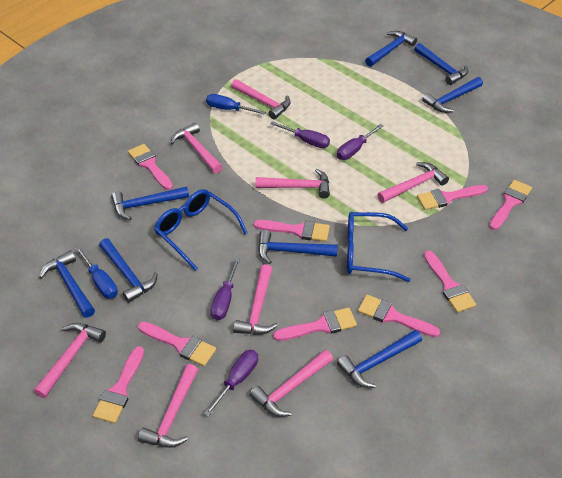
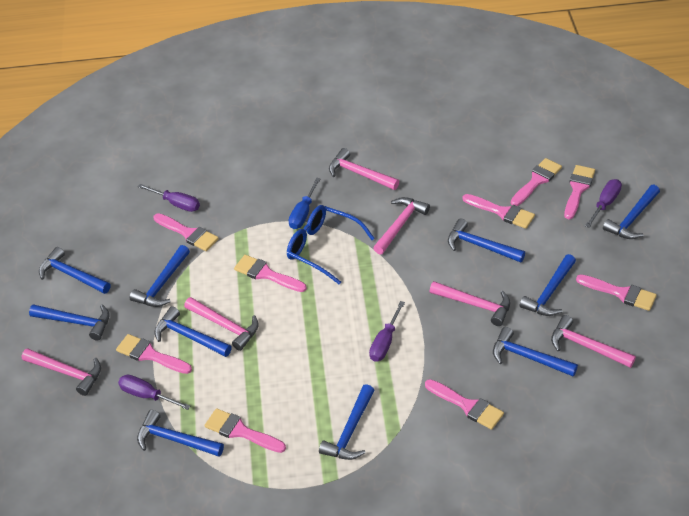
blue glasses: 2 -> 1
blue hammer: 8 -> 10
blue screwdriver: 2 -> 1
pink hammer: 8 -> 6

